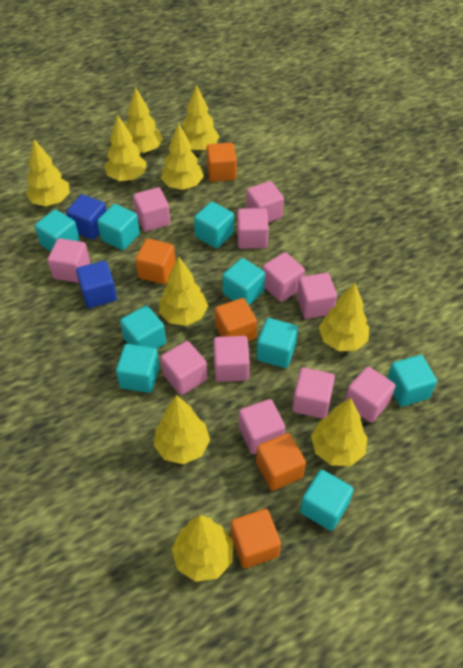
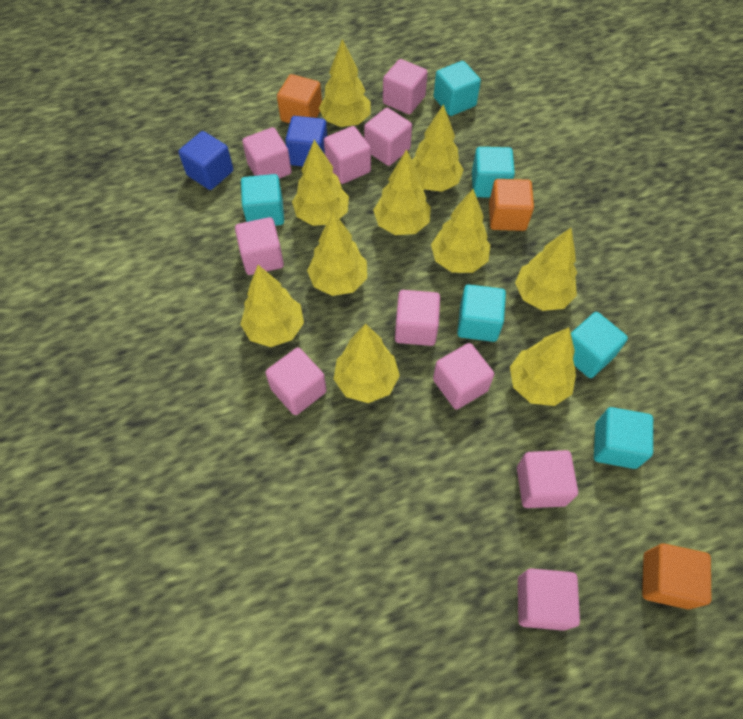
orange cube: 5 -> 3
pink cube: 11 -> 10
turquoise cube: 9 -> 6

